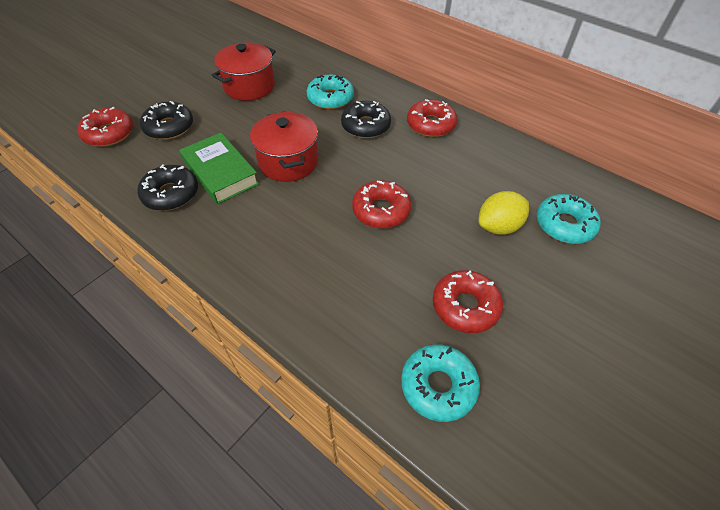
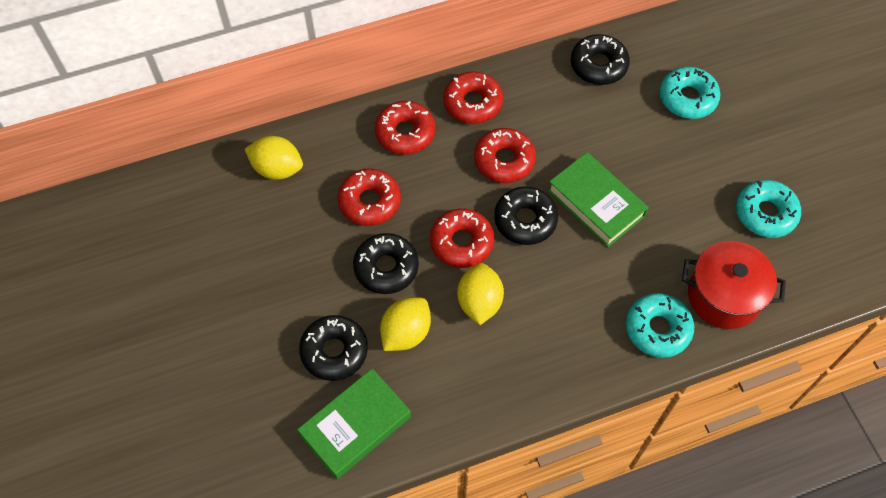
black donut: 3 -> 4
green book: 1 -> 2
red donut: 4 -> 5
red pot: 2 -> 1
yellow lemon: 1 -> 3

